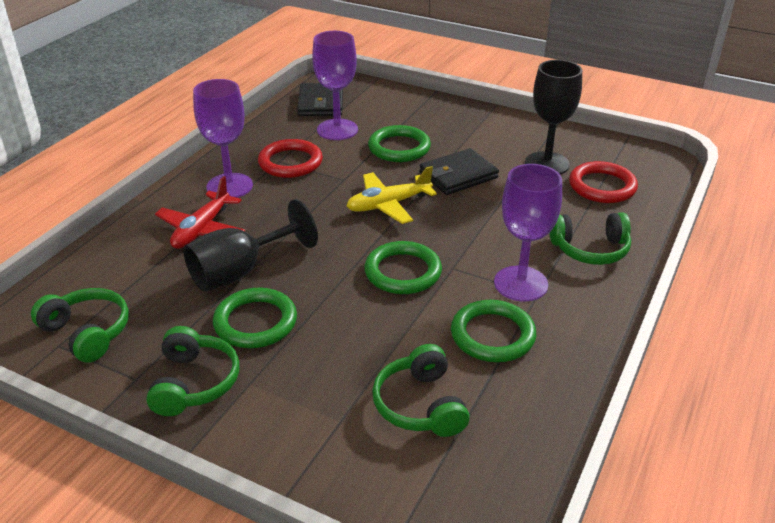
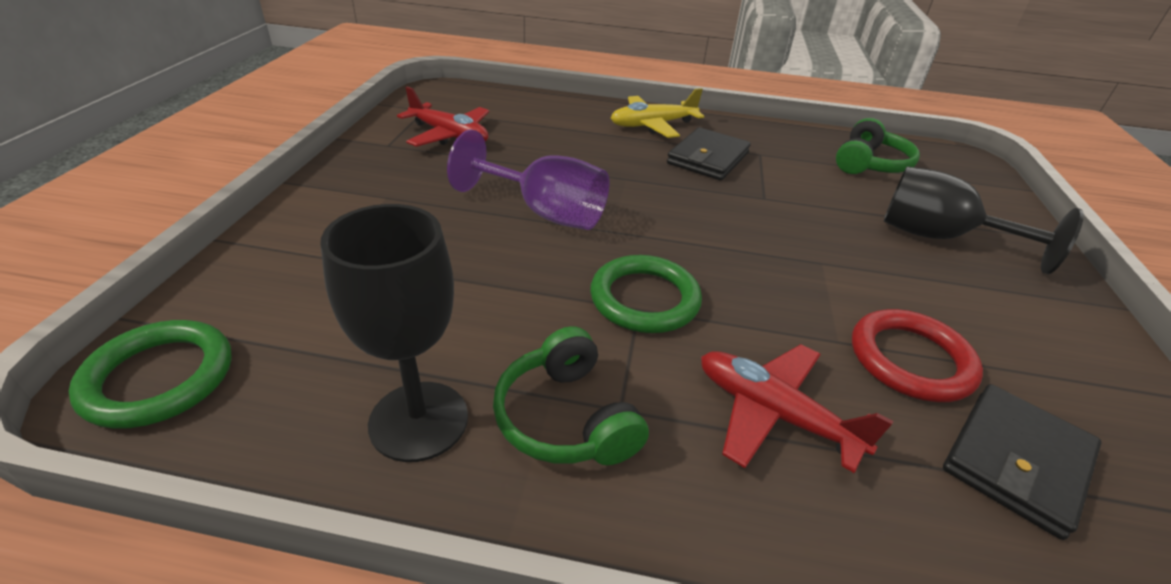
green headphones: 4 -> 2
green ring: 4 -> 2
purple goblet: 3 -> 1
red plane: 1 -> 2
red ring: 2 -> 1

